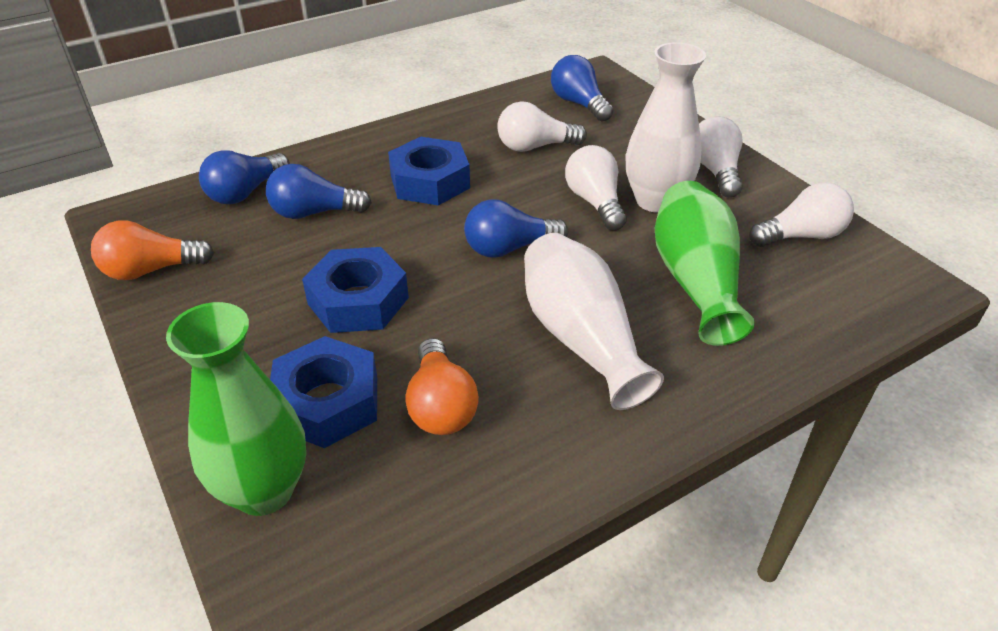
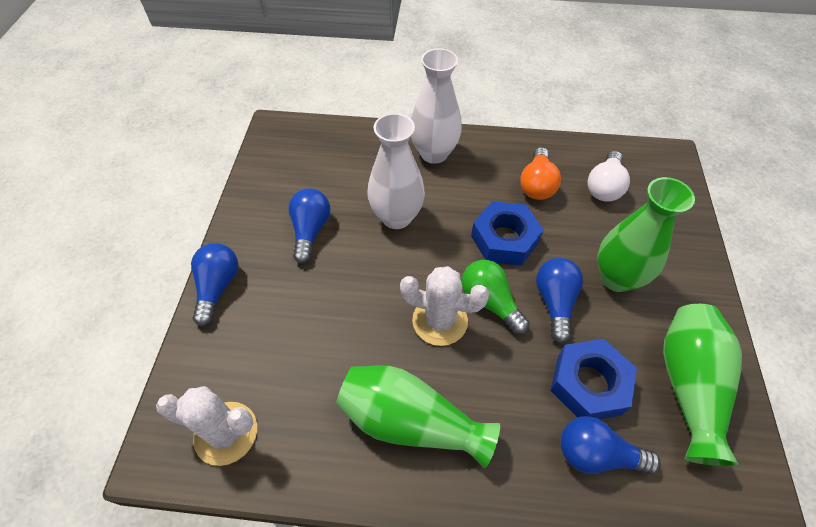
blue nut: 3 -> 2
green light bulb: 0 -> 1
green vase: 2 -> 3
orange light bulb: 2 -> 1
white cactus: 0 -> 2
white light bulb: 4 -> 1

